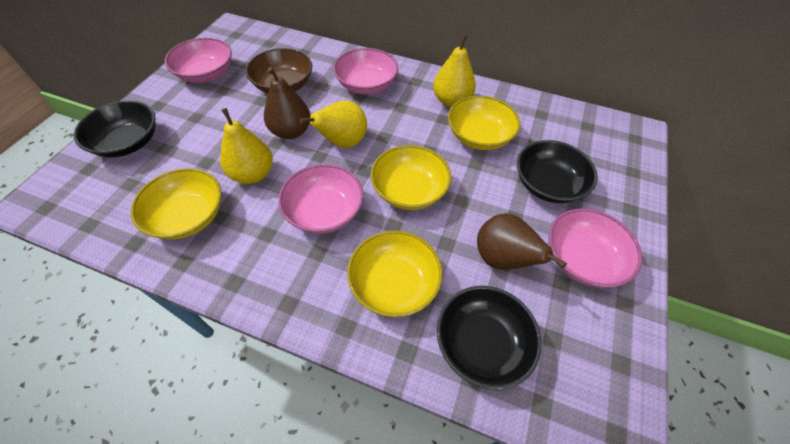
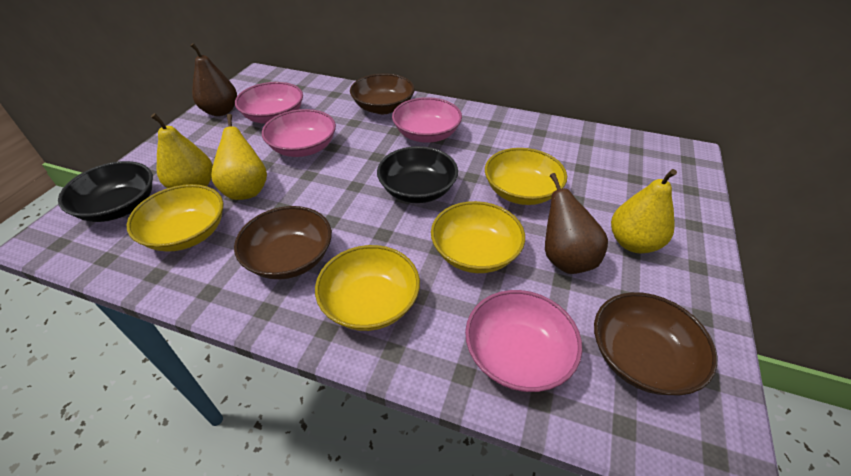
black bowl: 3 -> 2
brown bowl: 1 -> 3

